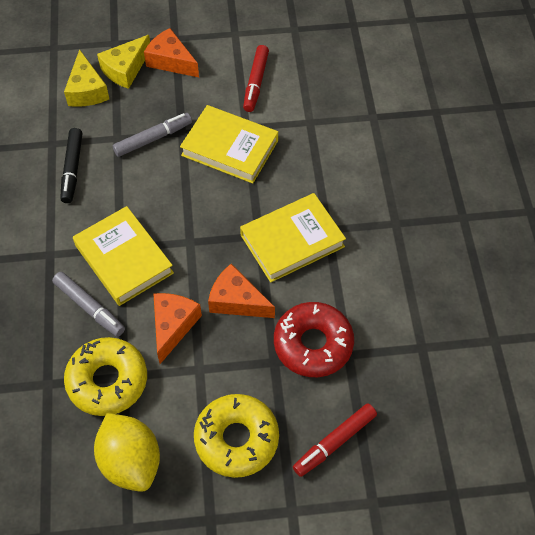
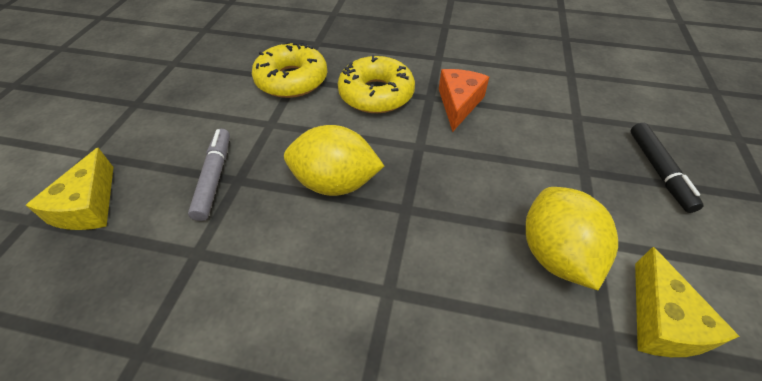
grey marker: 2 -> 1
orange cheese: 3 -> 1
red donut: 1 -> 0
red marker: 2 -> 0
yellow book: 3 -> 0
yellow lemon: 1 -> 2

